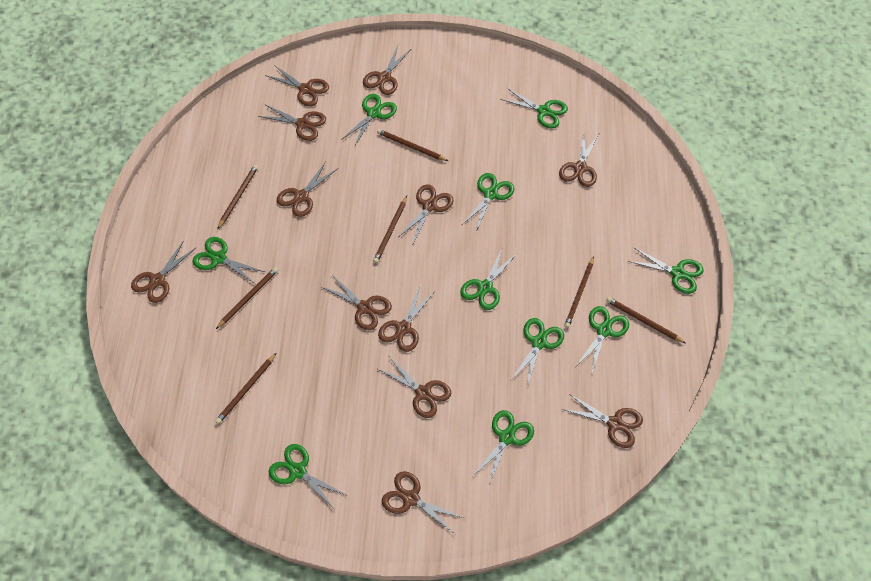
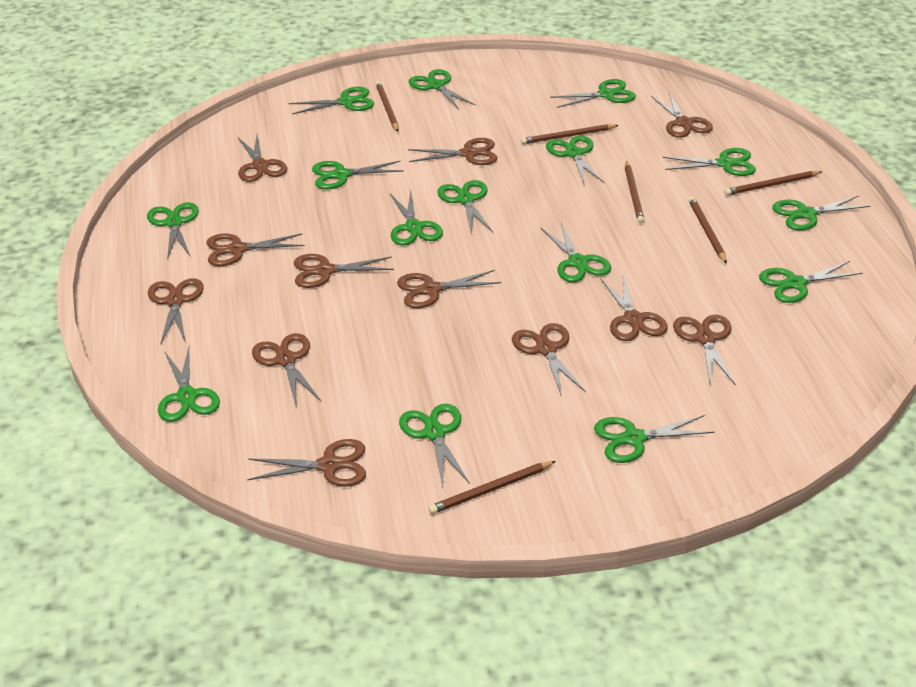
brown pencil: 7 -> 6
green scissors: 10 -> 15

